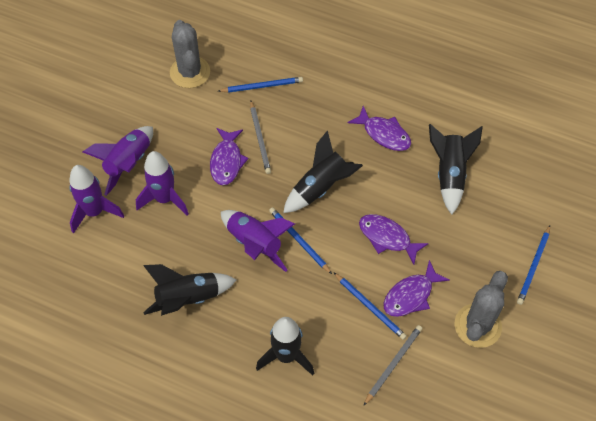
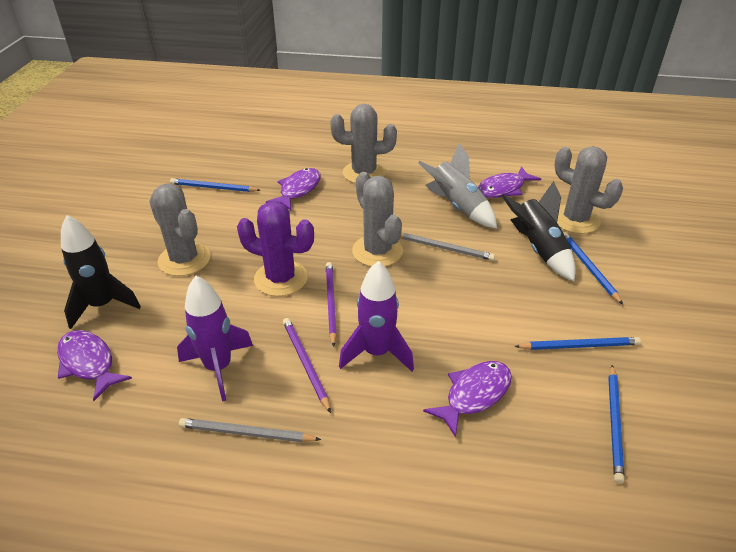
black rocket: 4 -> 2
grey cactus: 2 -> 4
grey rocket: 0 -> 1
purple cactus: 0 -> 1
purple pencil: 0 -> 2
purple rocket: 4 -> 2

